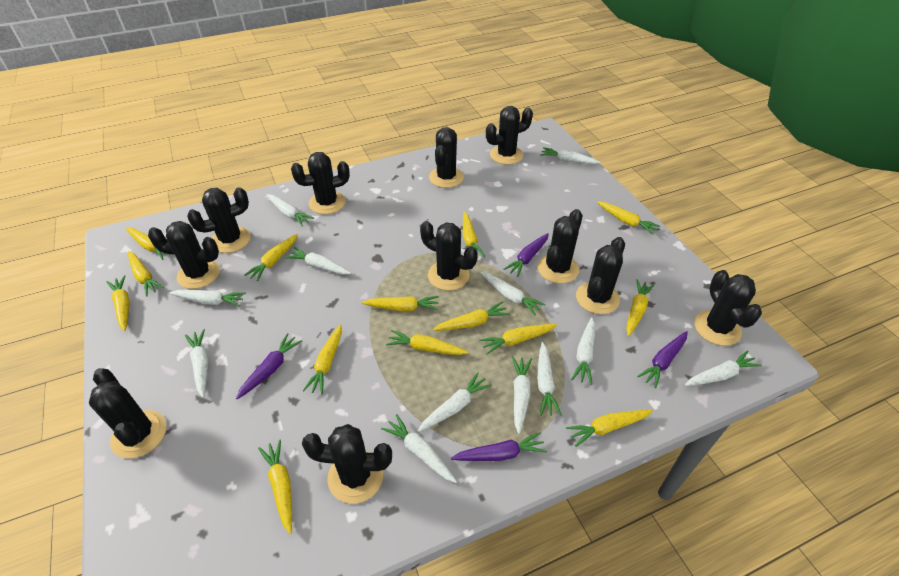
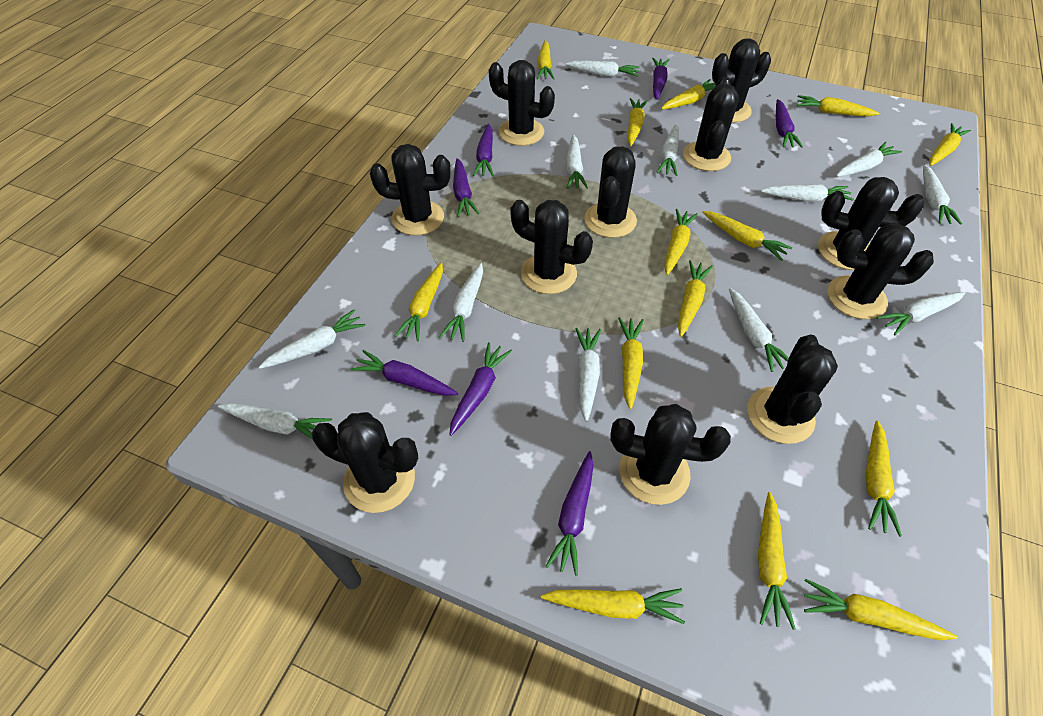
purple carrot: 4 -> 7

